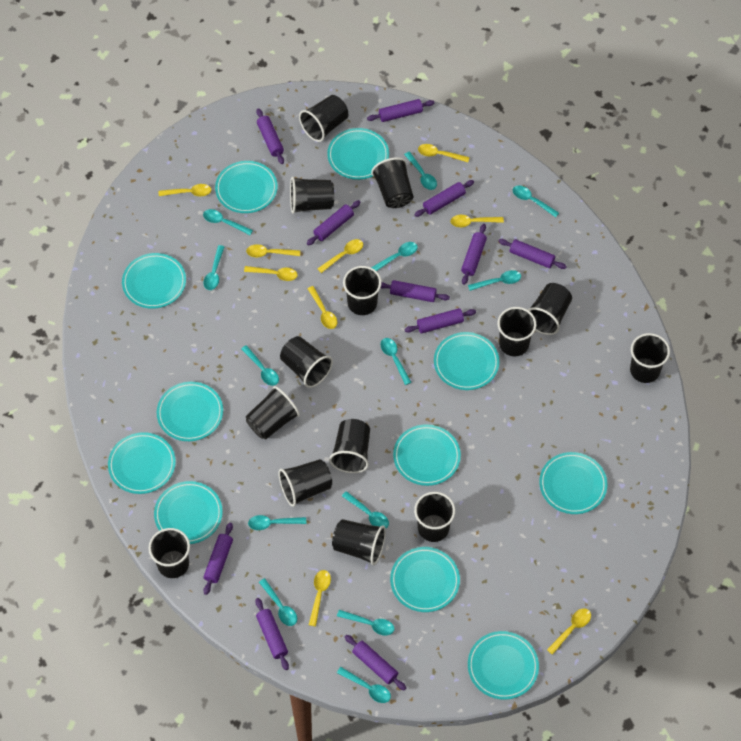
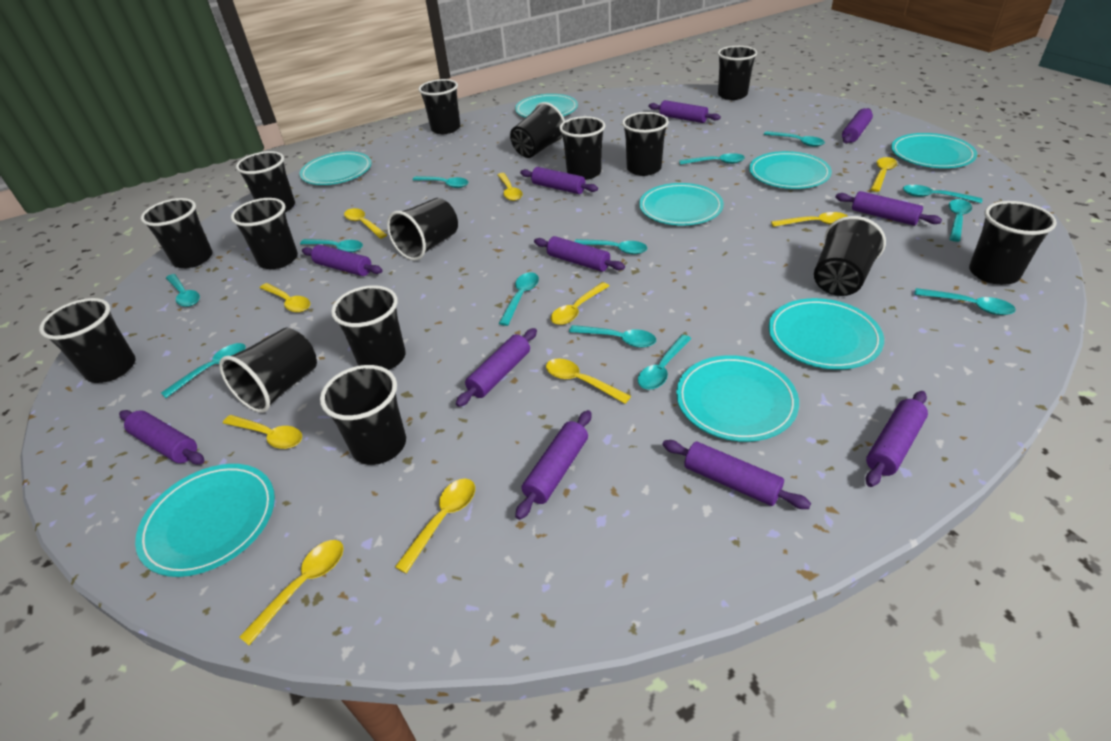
black cup: 14 -> 15
turquoise plate: 11 -> 8
yellow spoon: 9 -> 10

